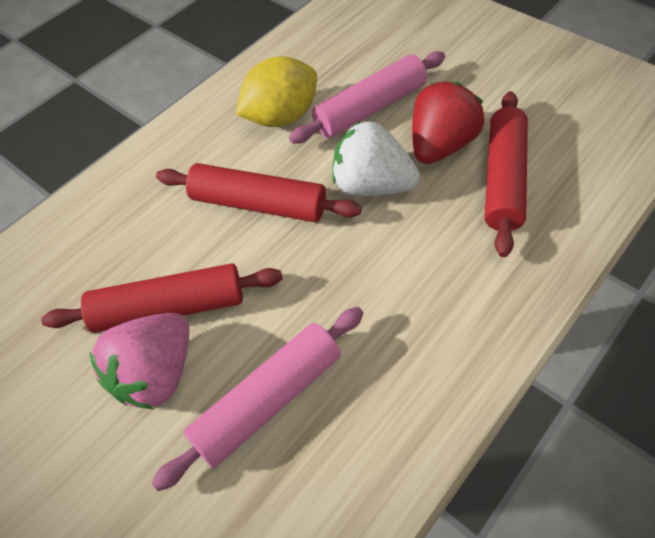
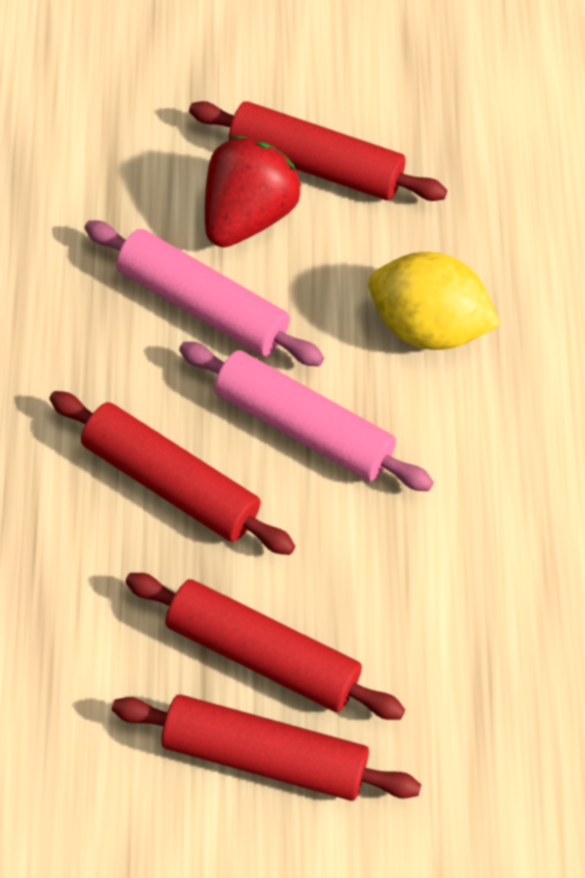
pink strawberry: 1 -> 0
red rolling pin: 3 -> 4
white strawberry: 1 -> 0

